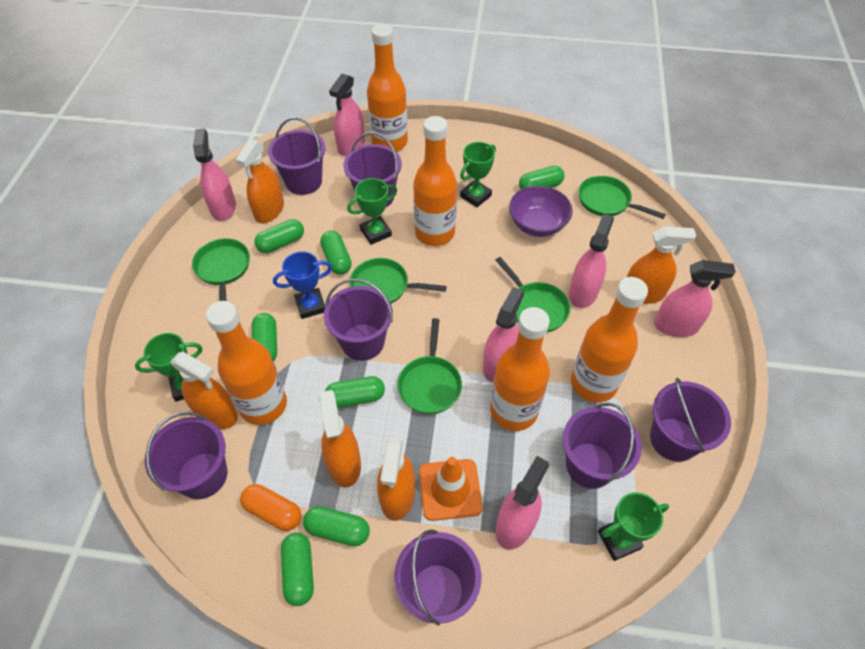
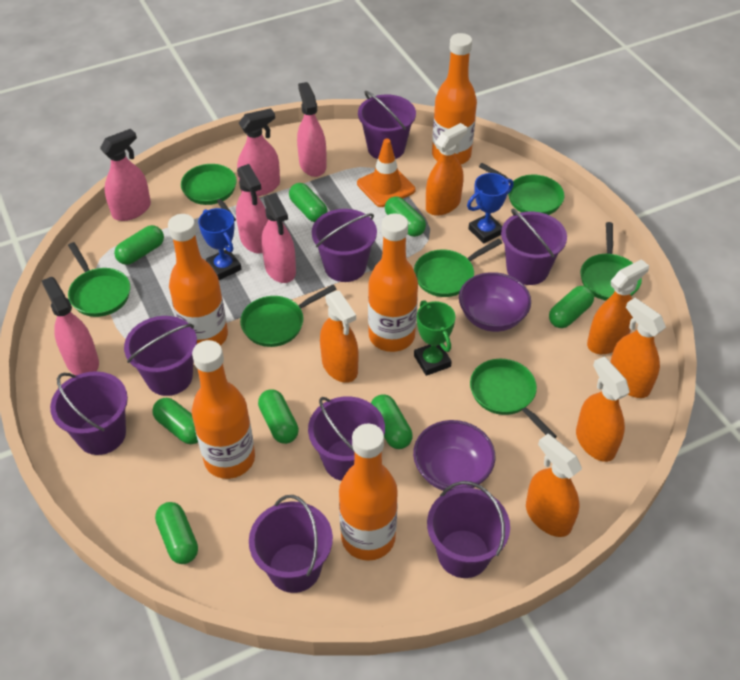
blue trophy: 1 -> 2
green capsule: 7 -> 8
green pan: 5 -> 7
green trophy: 4 -> 1
orange capsule: 1 -> 0
orange spray bottle: 5 -> 6
purple bowl: 1 -> 2
purple bucket: 7 -> 8

